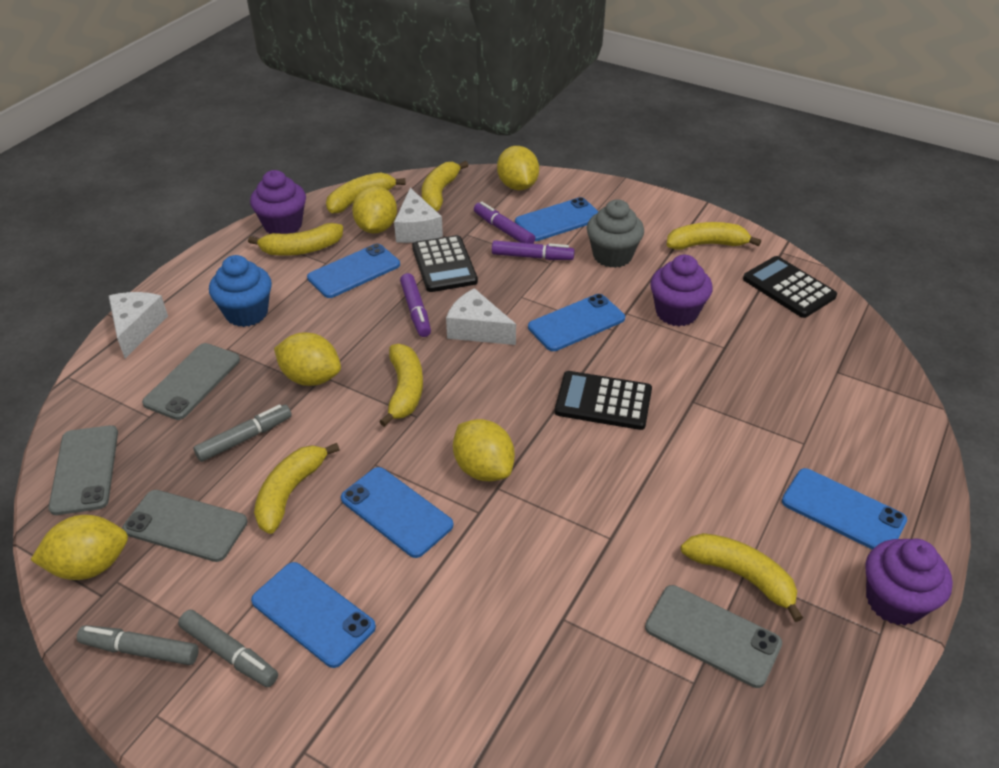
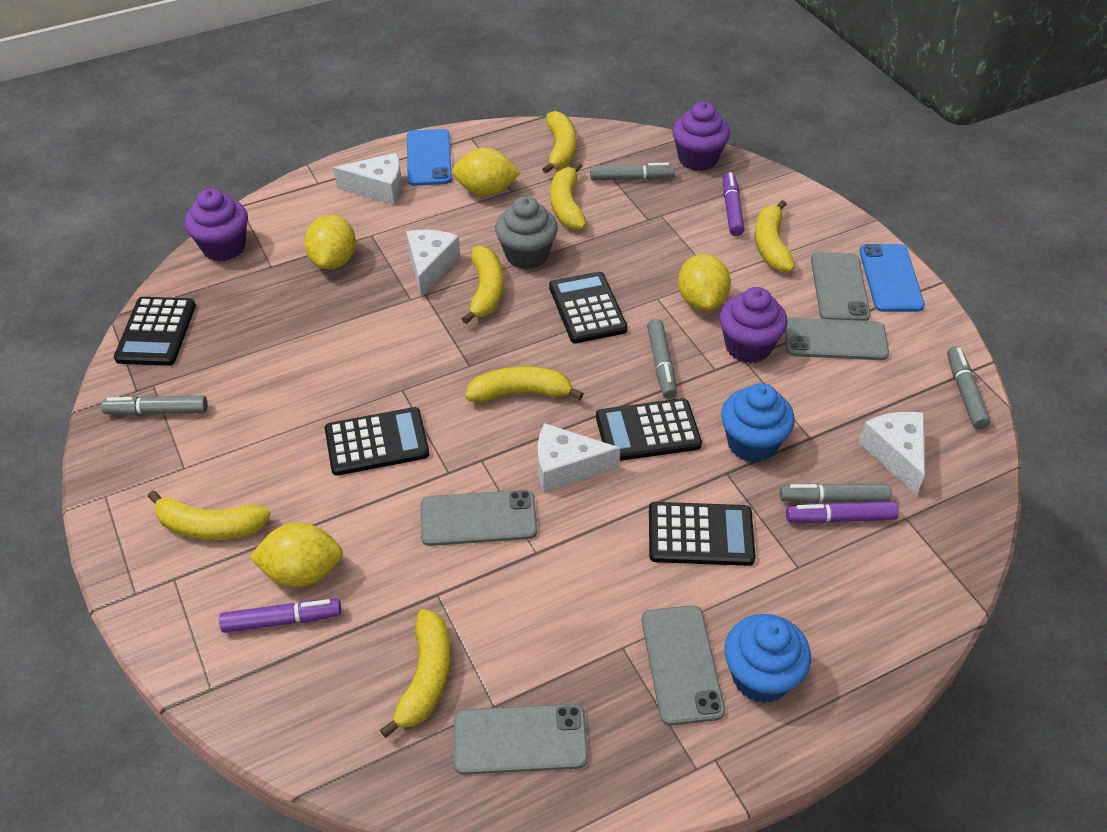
black calculator: 3 -> 5
blue cupcake: 1 -> 2
blue phone: 6 -> 2
grey marker: 3 -> 5
grey phone: 4 -> 5
white cheese: 3 -> 4
yellow lemon: 5 -> 4

